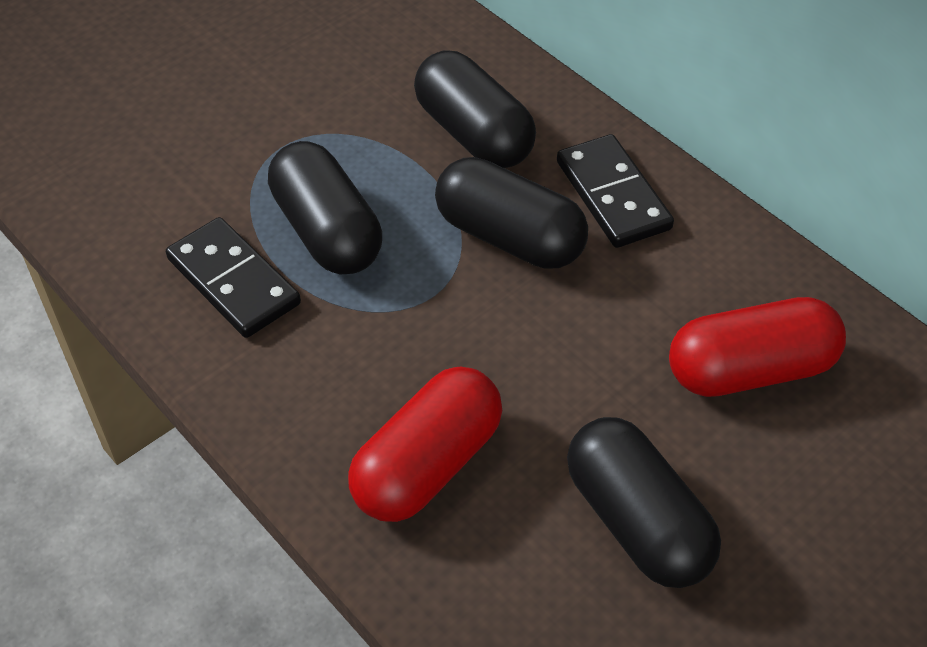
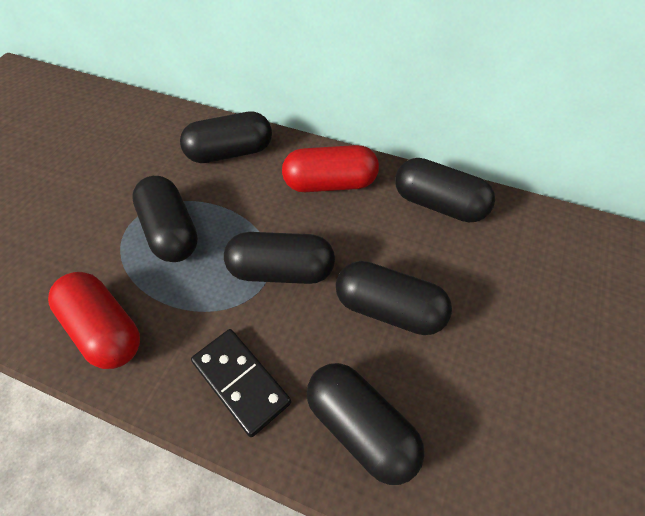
black capsule: 4 -> 6
black domino: 2 -> 1

